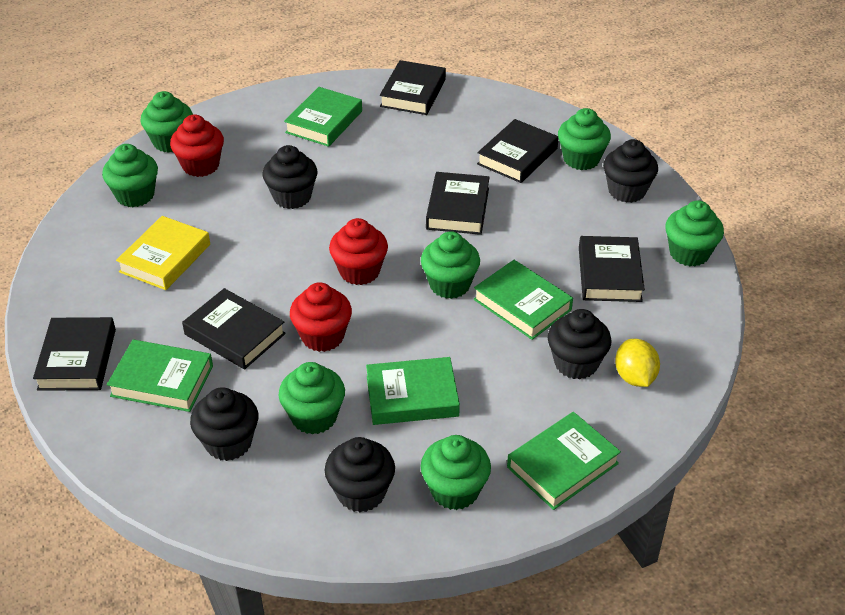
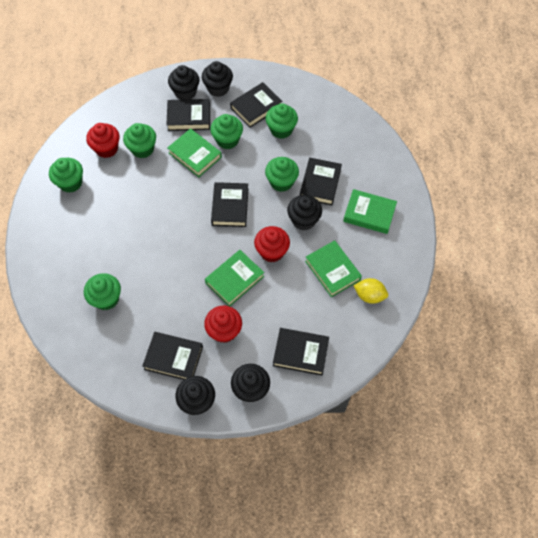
green book: 5 -> 4
green cupcake: 7 -> 6
yellow book: 1 -> 0

